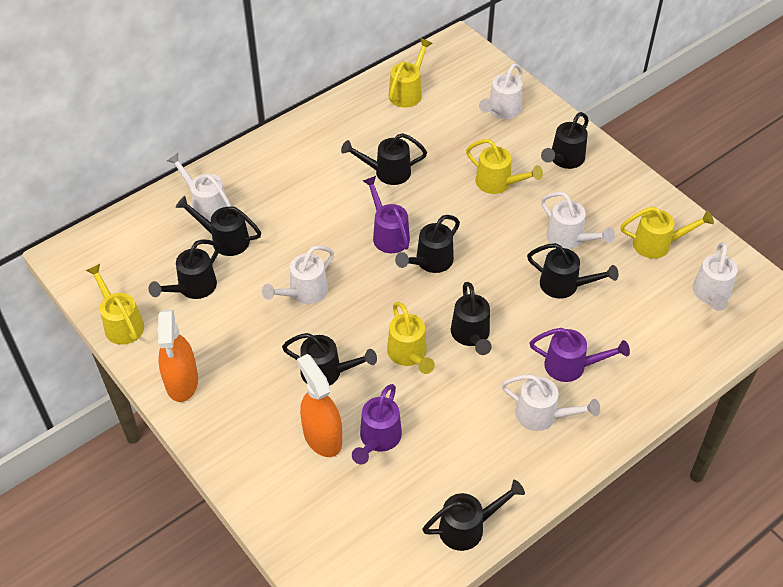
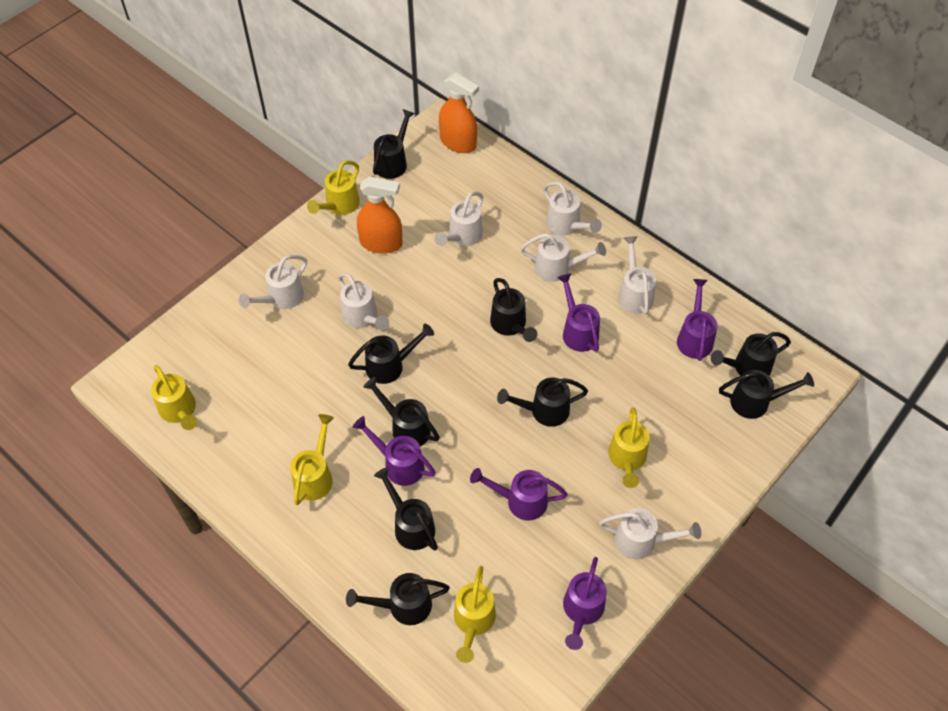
purple watering can: 3 -> 5
white watering can: 6 -> 7

